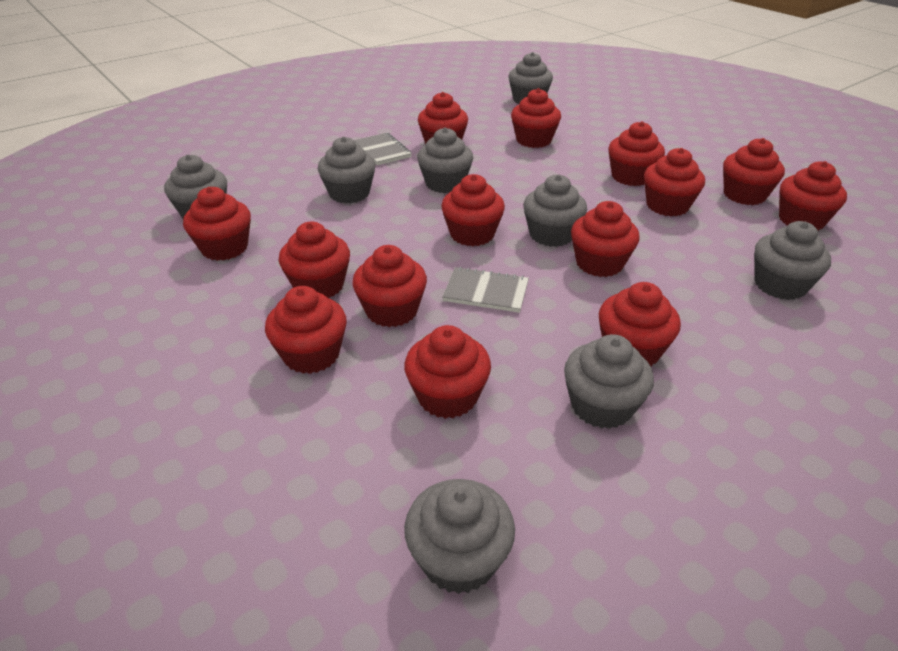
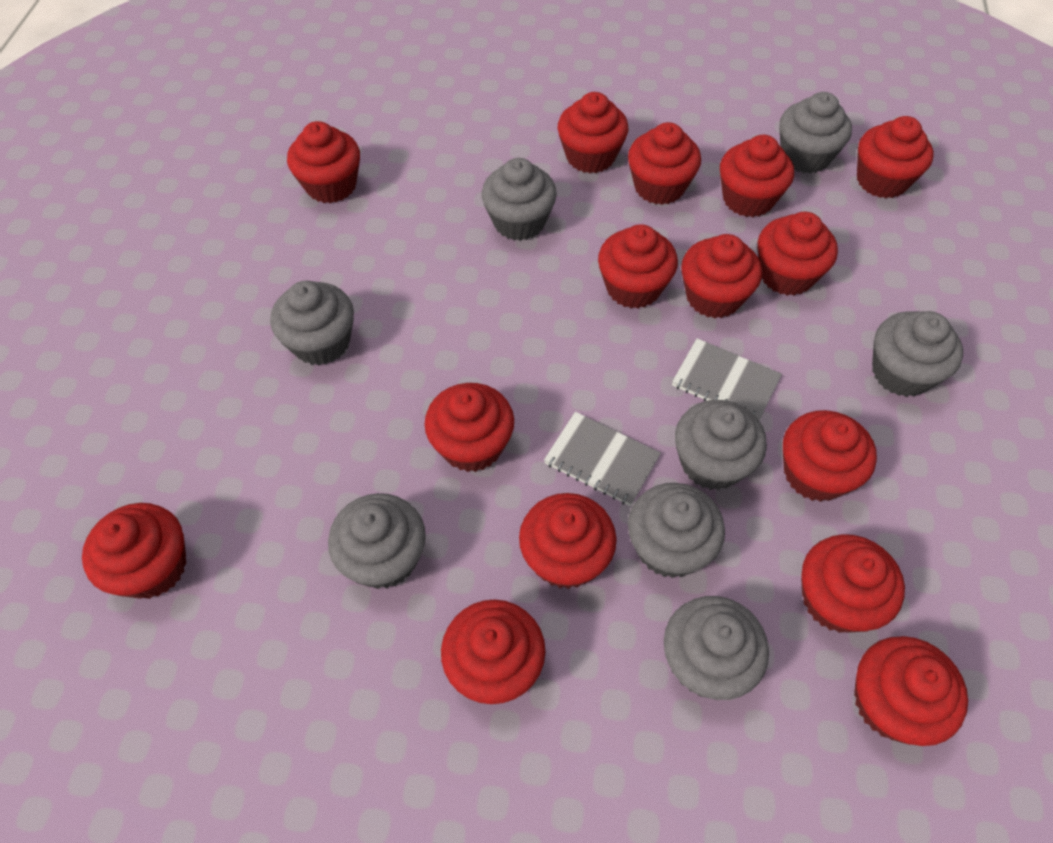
red cupcake: 14 -> 15

